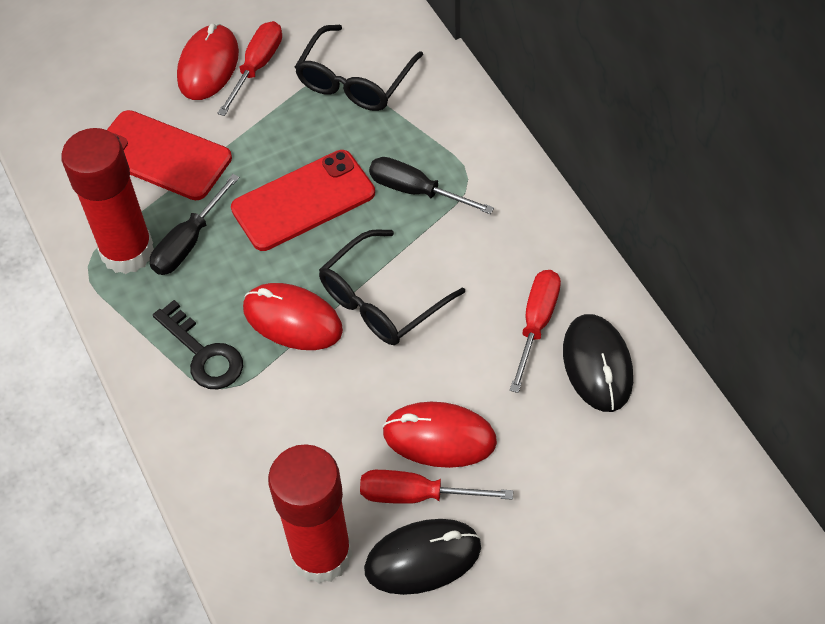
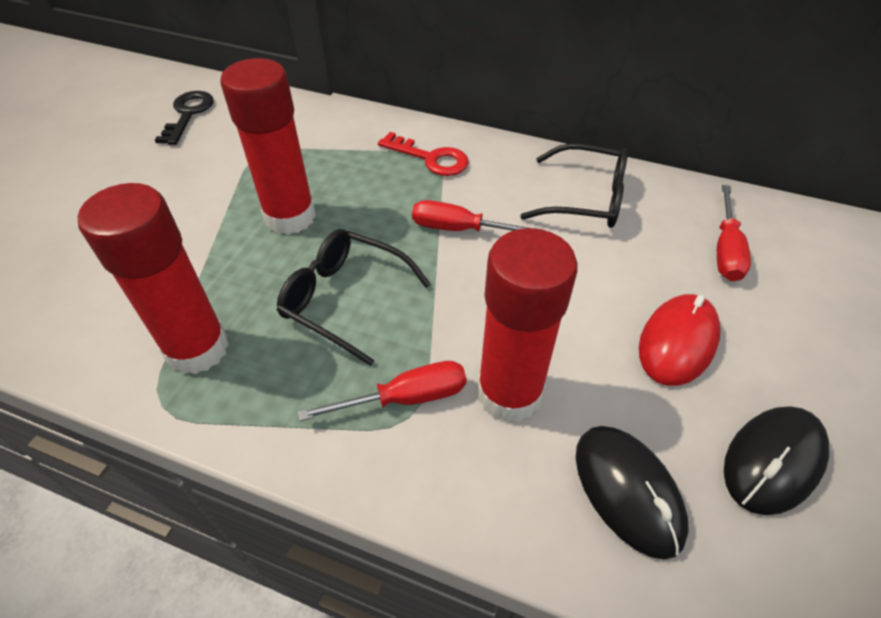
black screwdriver: 2 -> 0
red glue stick: 2 -> 3
red key: 0 -> 1
red mouse: 3 -> 1
red phone: 2 -> 0

